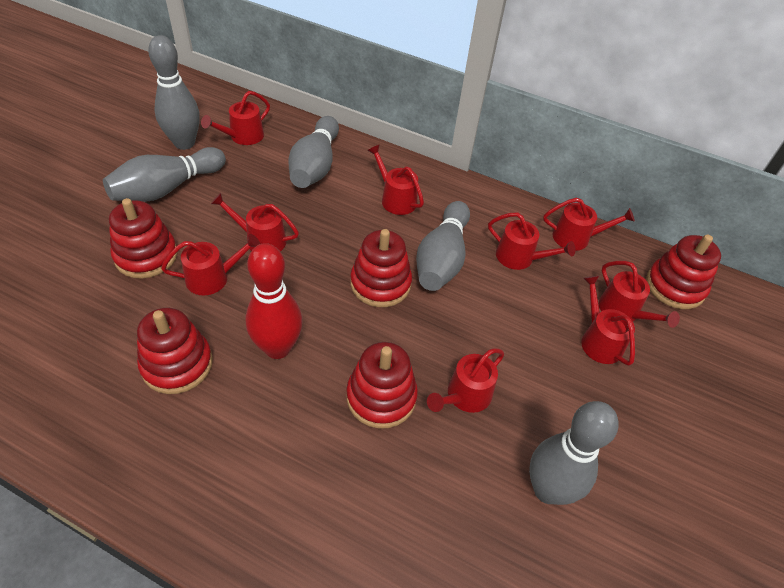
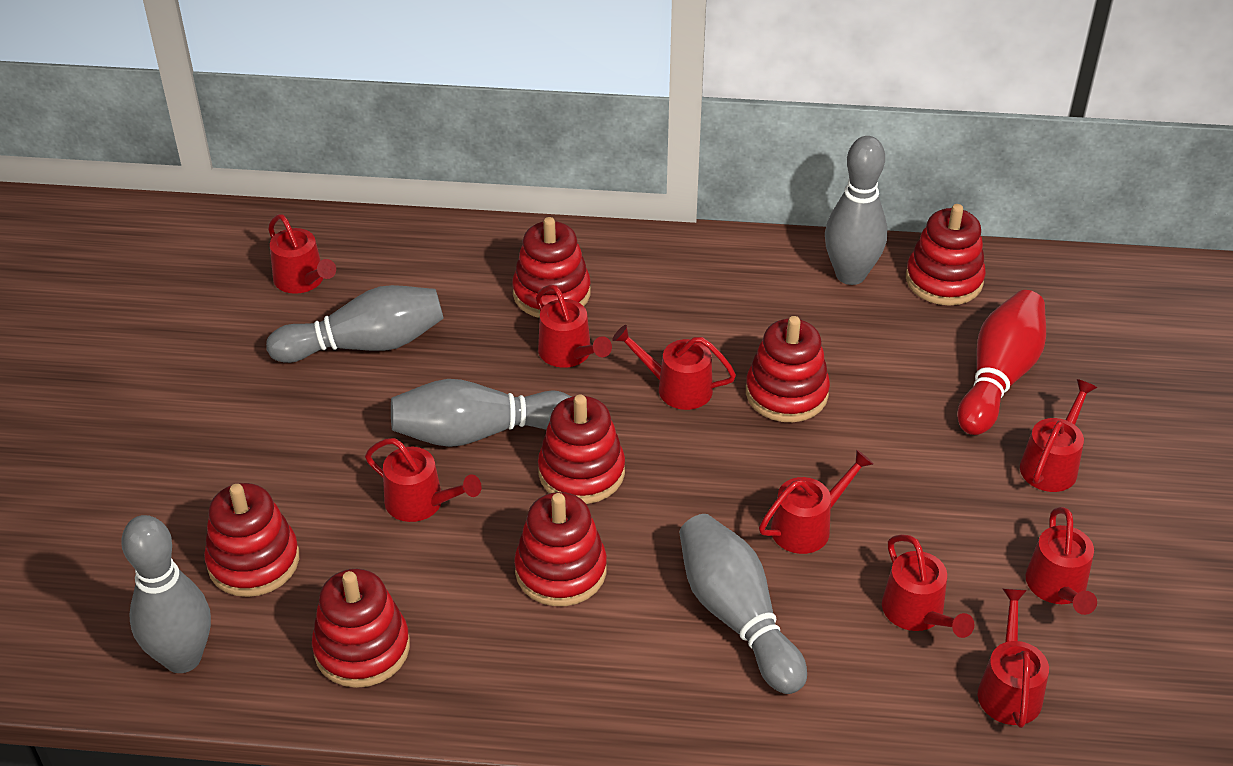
red stacking toy: 5 -> 7

